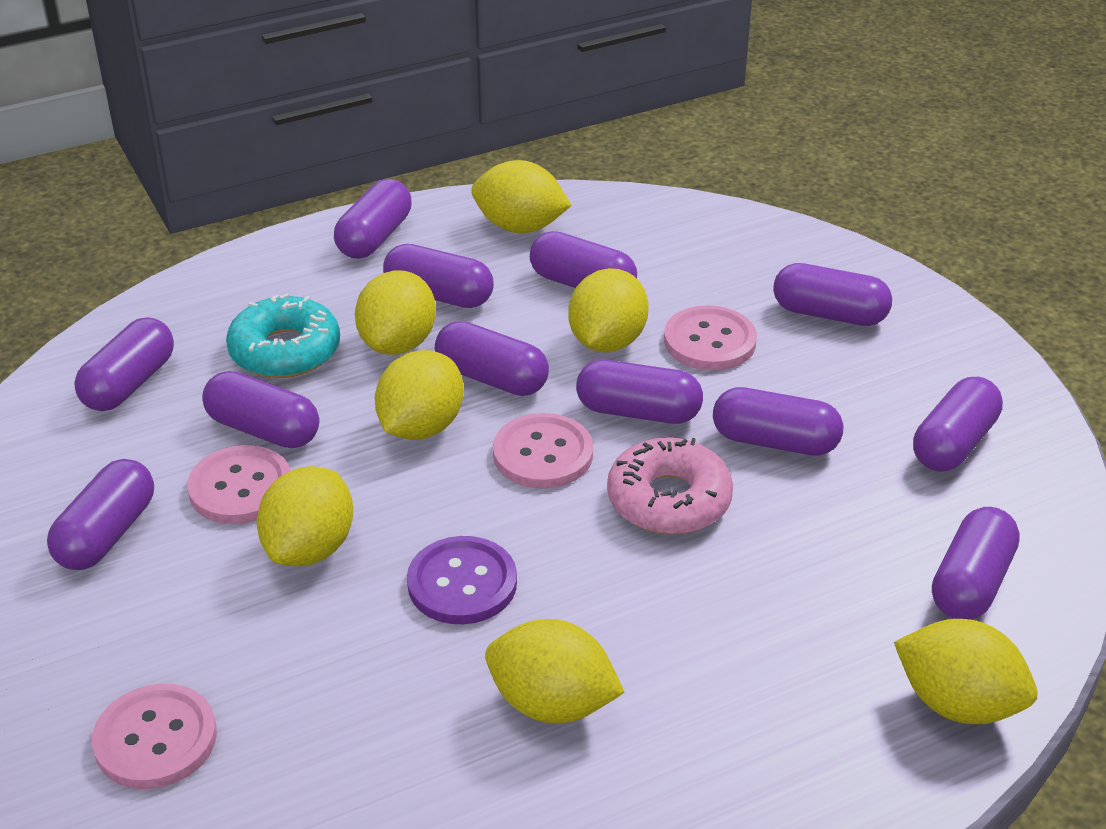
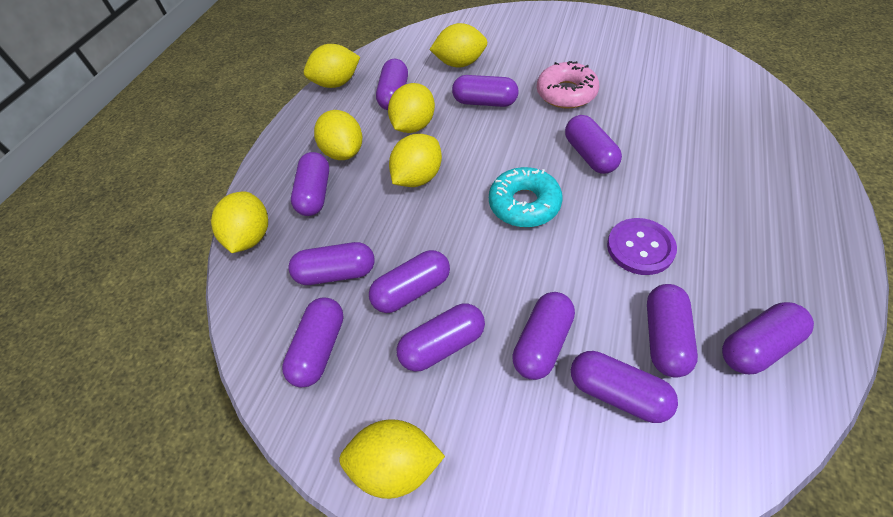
pink button: 4 -> 0

